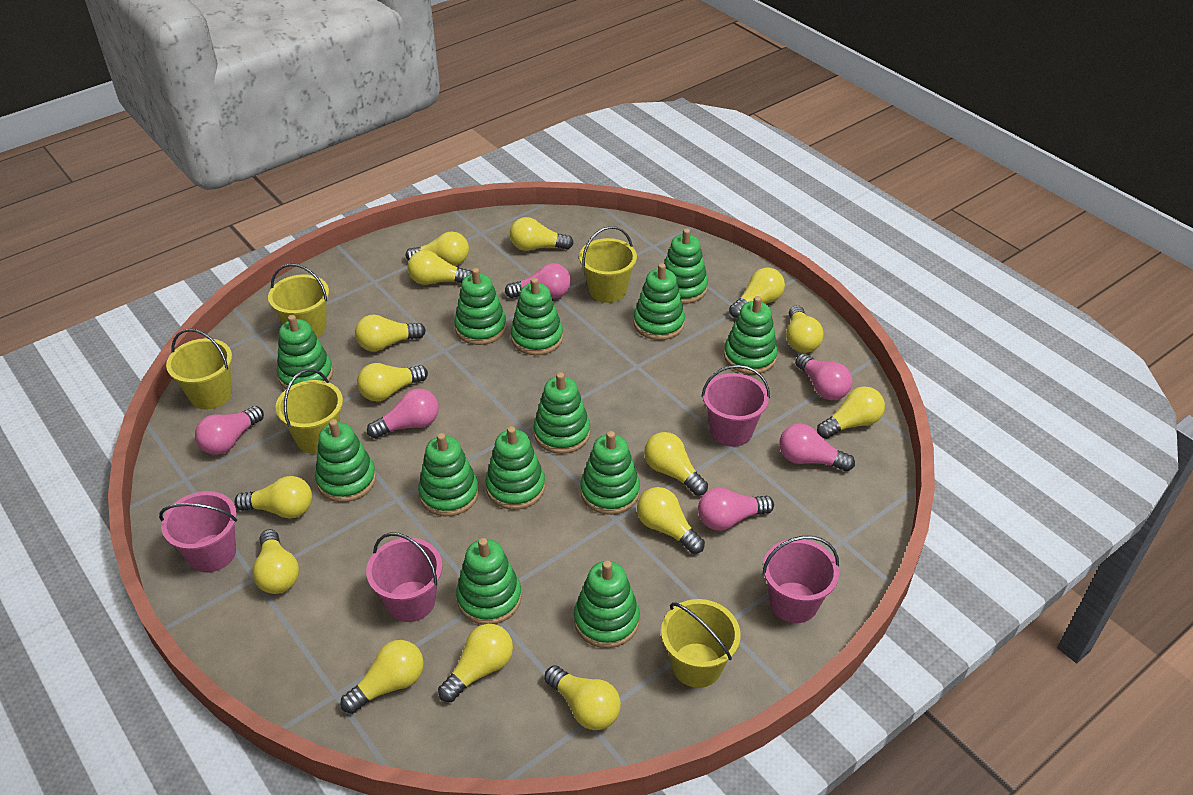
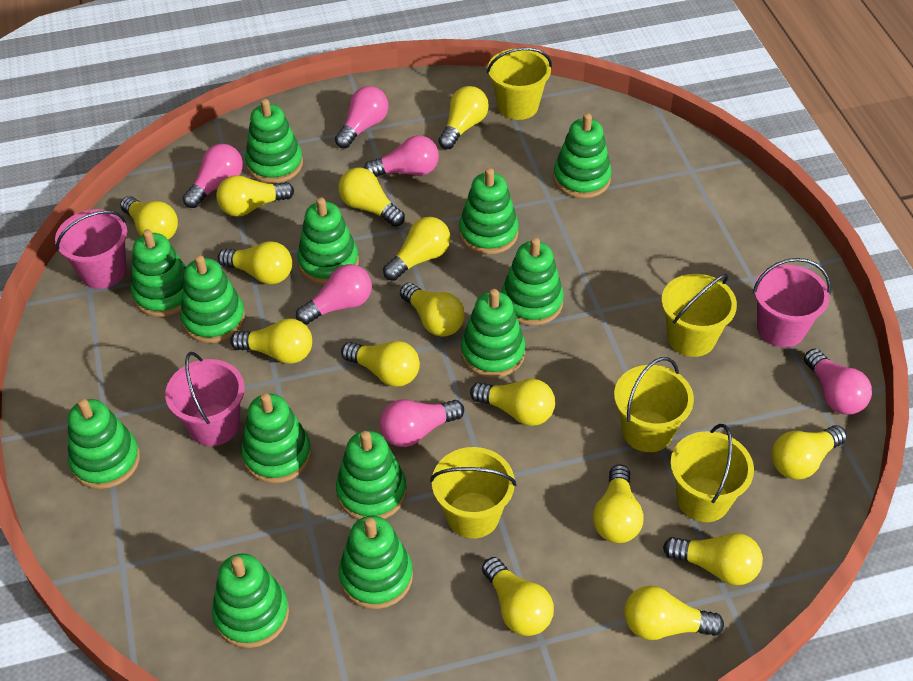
pink bucket: 4 -> 3

